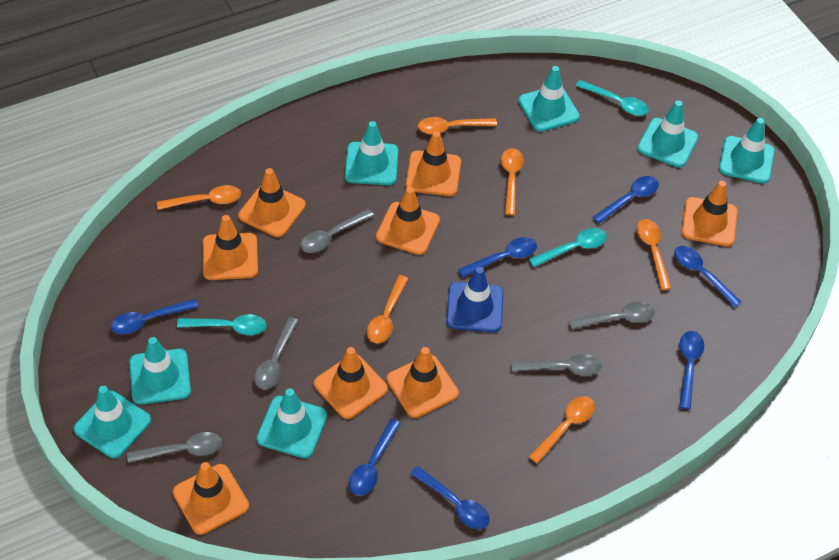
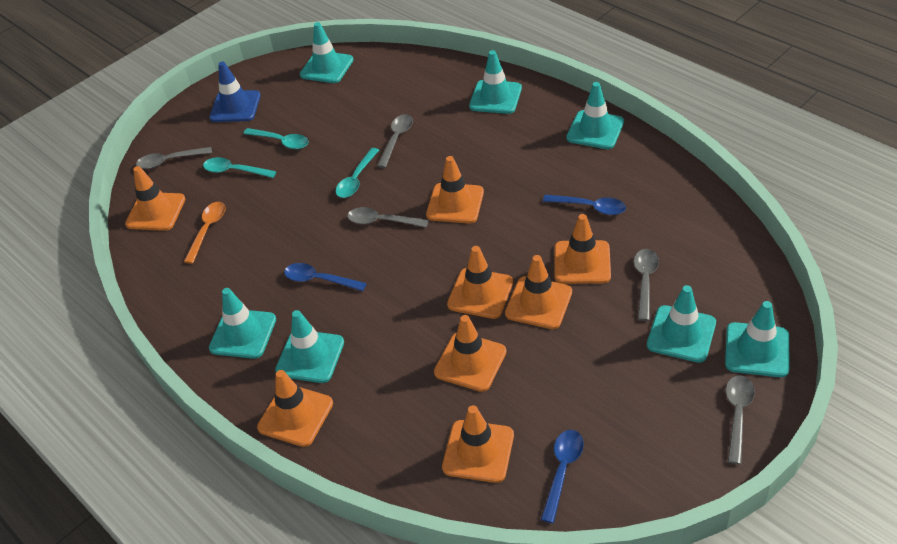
blue spoon: 7 -> 3
orange spoon: 6 -> 1

